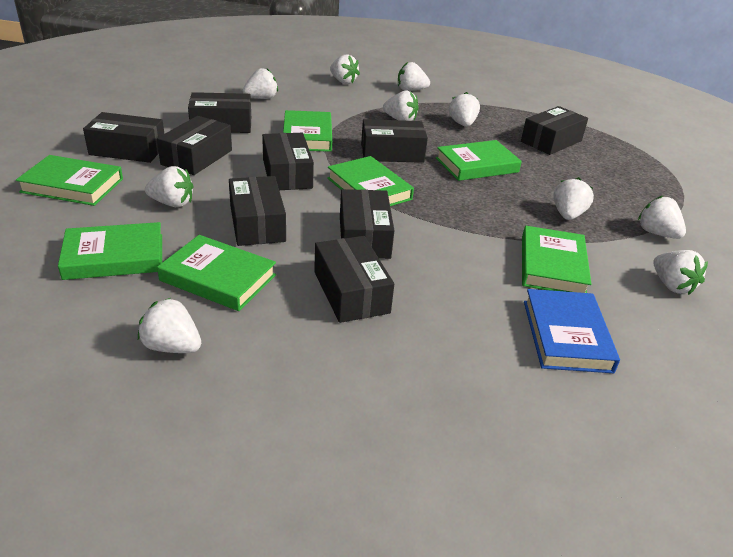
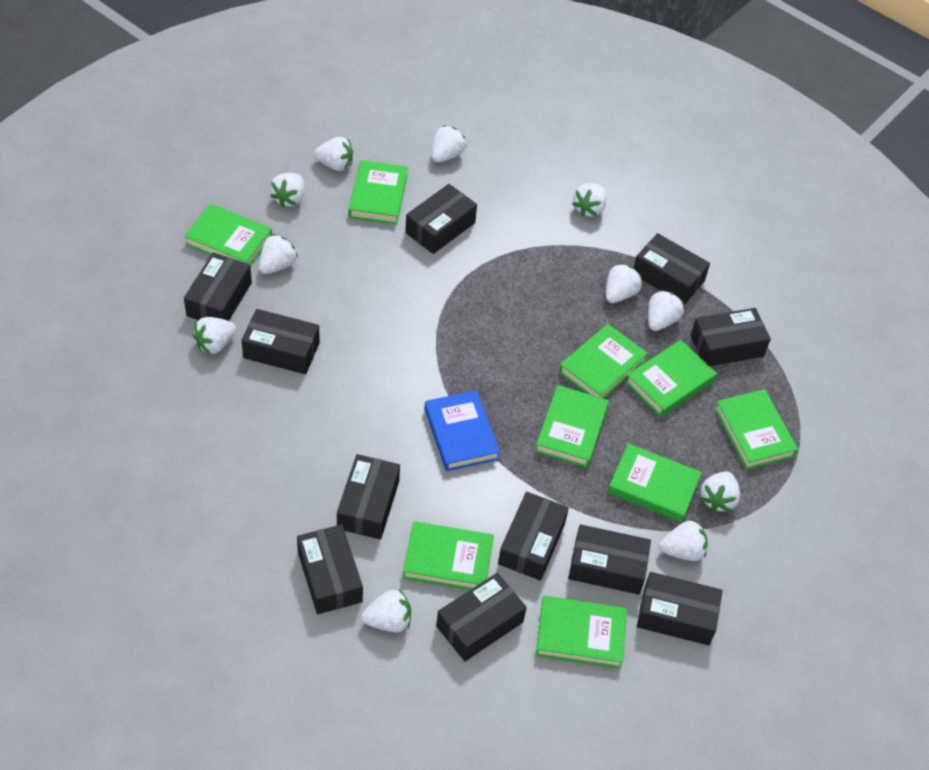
black box: 9 -> 11
green book: 7 -> 9
white strawberry: 10 -> 11

